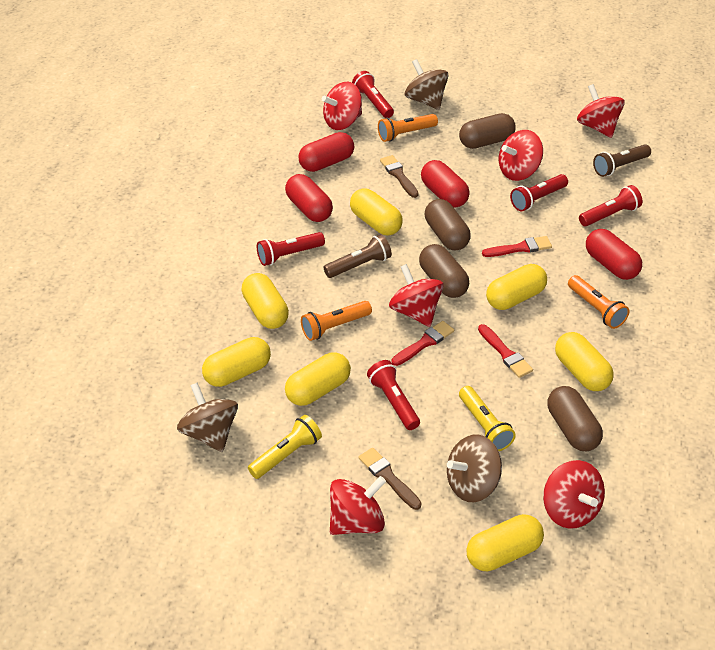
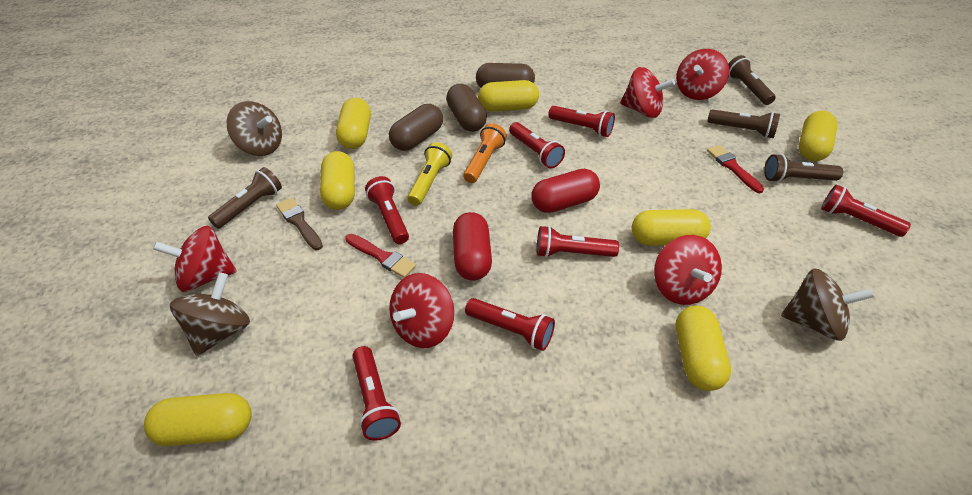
brown brush: 2 -> 1
brown capsule: 4 -> 3
brown flashlight: 2 -> 4
orange flashlight: 3 -> 1
red brush: 3 -> 2
red capsule: 4 -> 2
red flashlight: 5 -> 7
red spinning top: 6 -> 5
yellow flashlight: 2 -> 1

